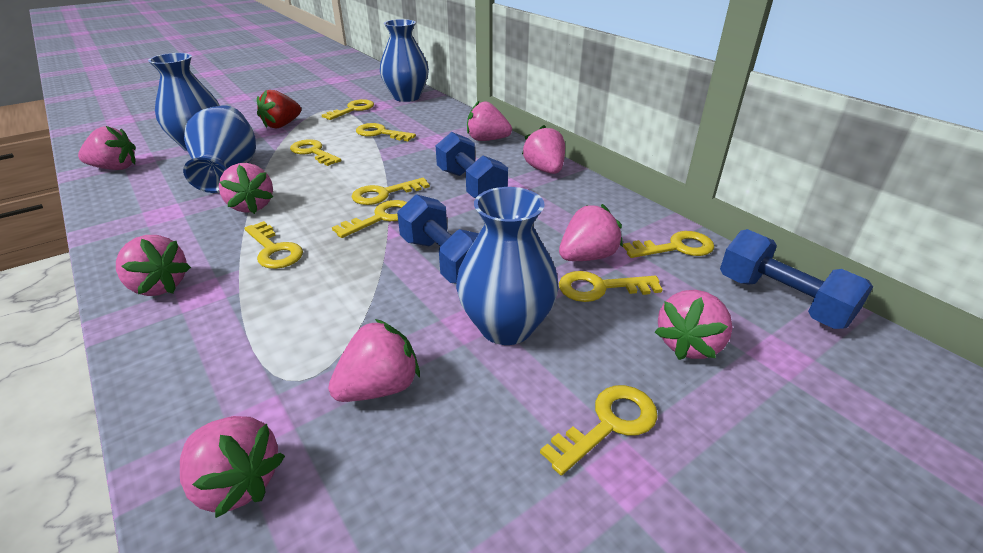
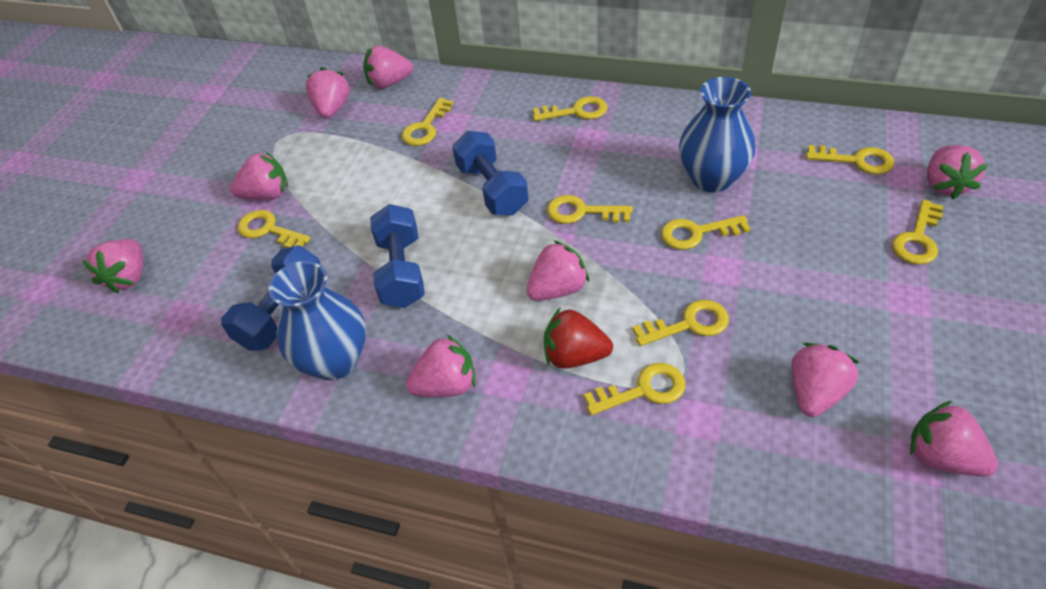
blue vase: 4 -> 2

